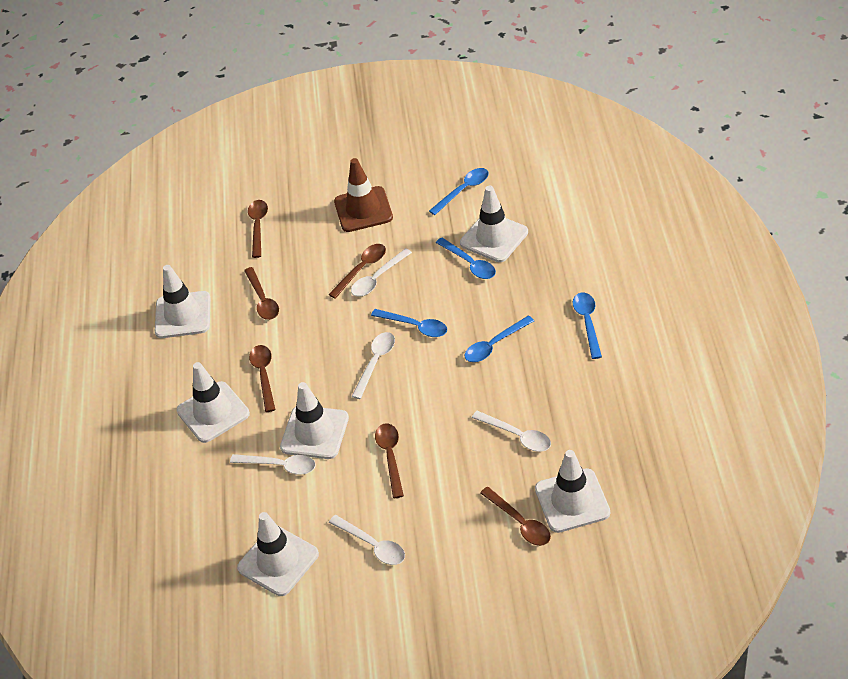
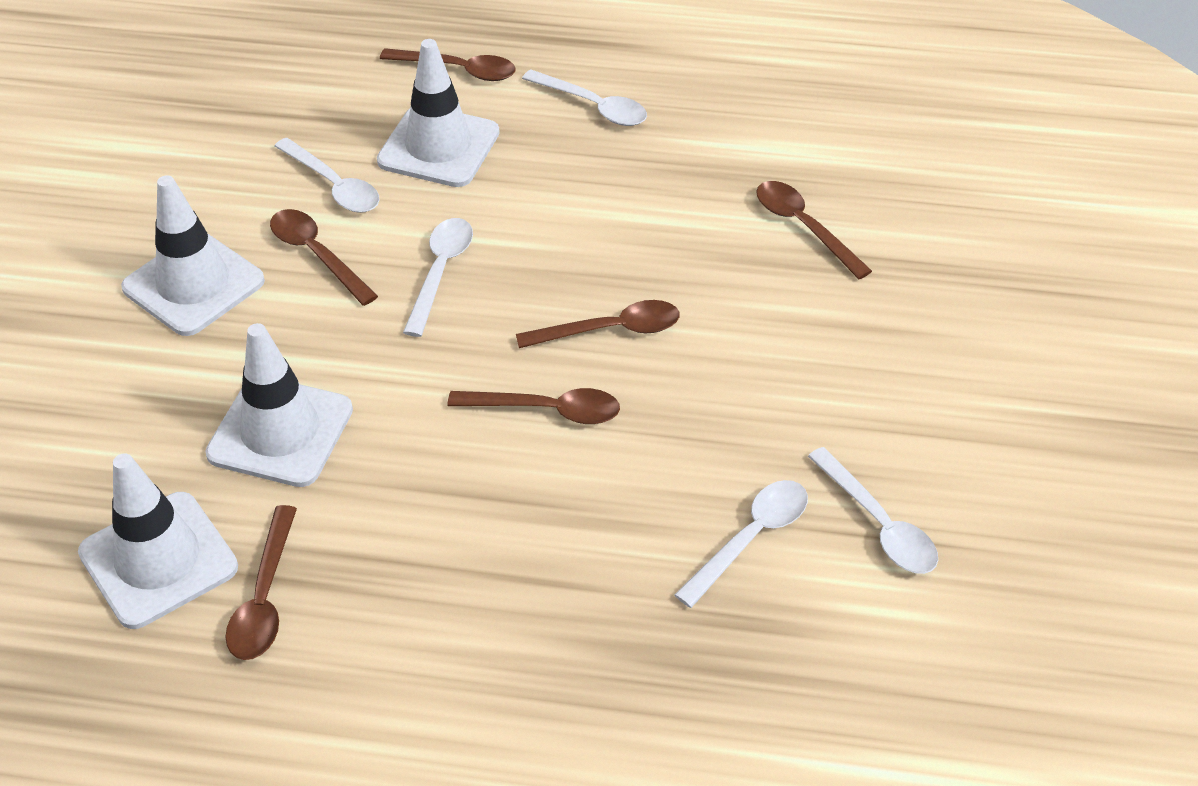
blue spoon: 5 -> 0
brown traffic cone: 1 -> 0
white traffic cone: 6 -> 4

